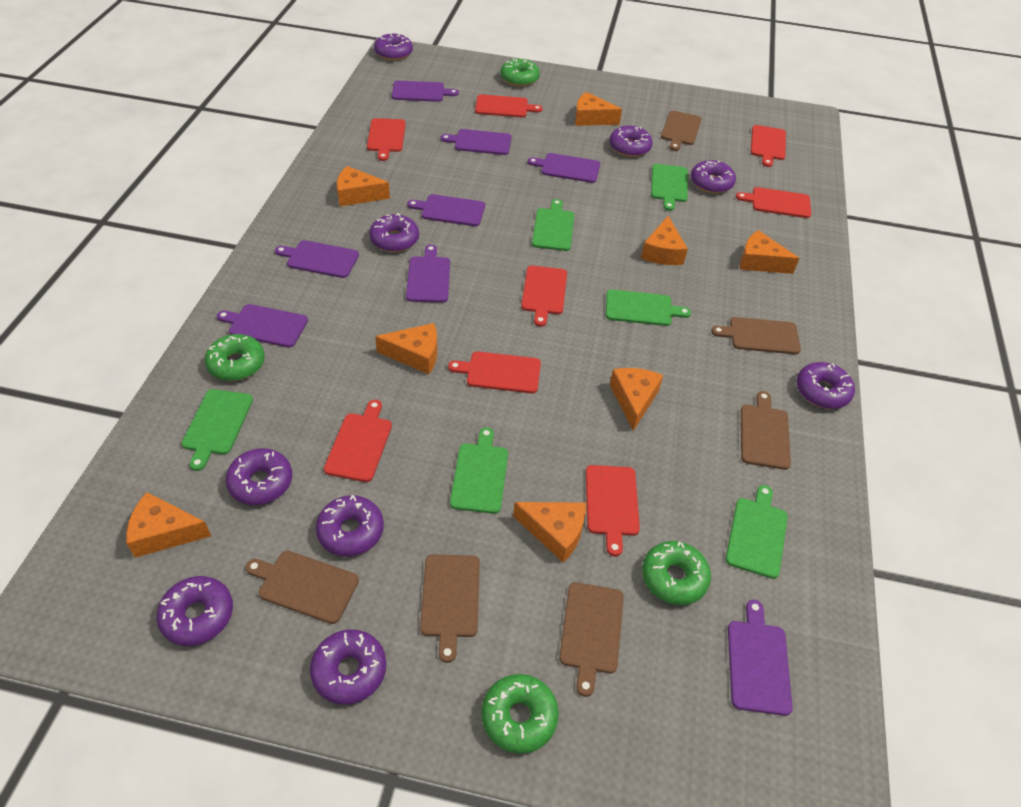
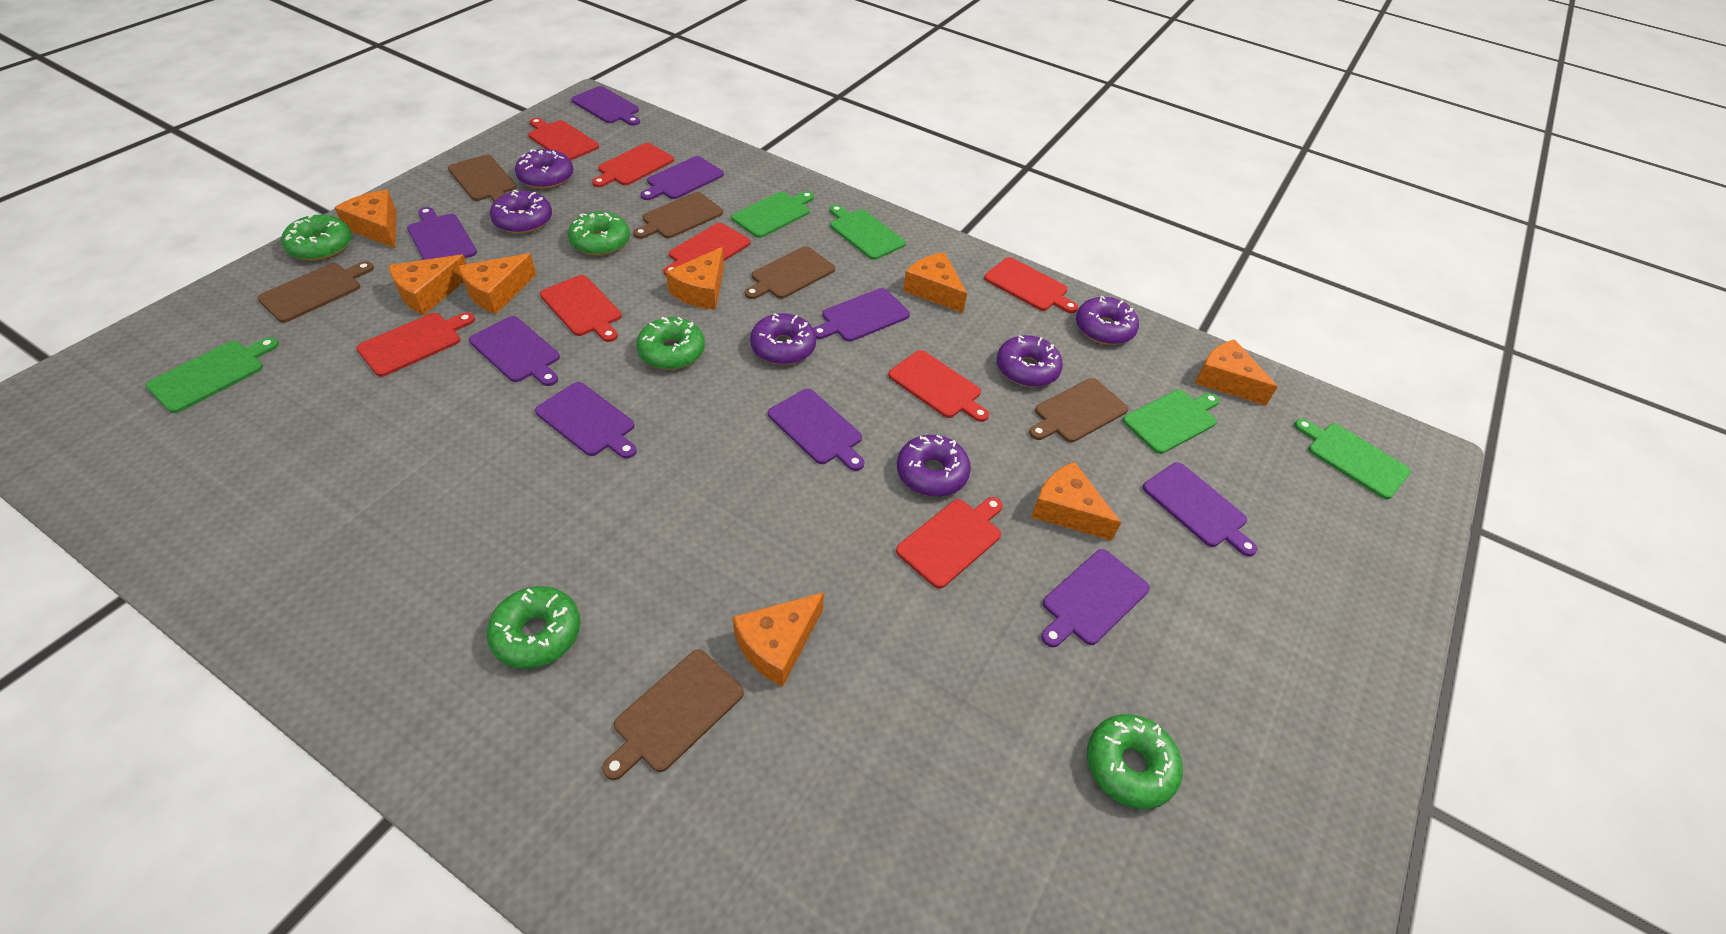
green cutting board: 6 -> 5
green donut: 4 -> 5
purple cutting board: 8 -> 9
purple donut: 9 -> 6

